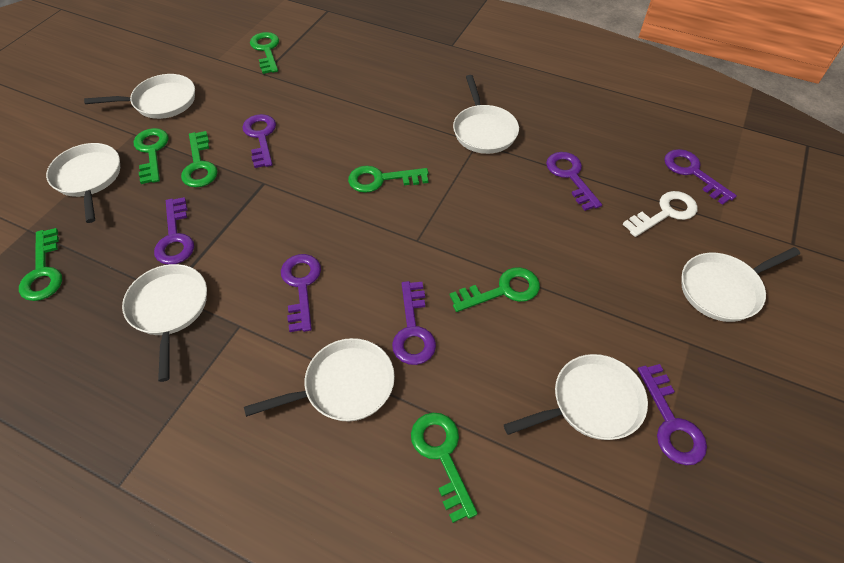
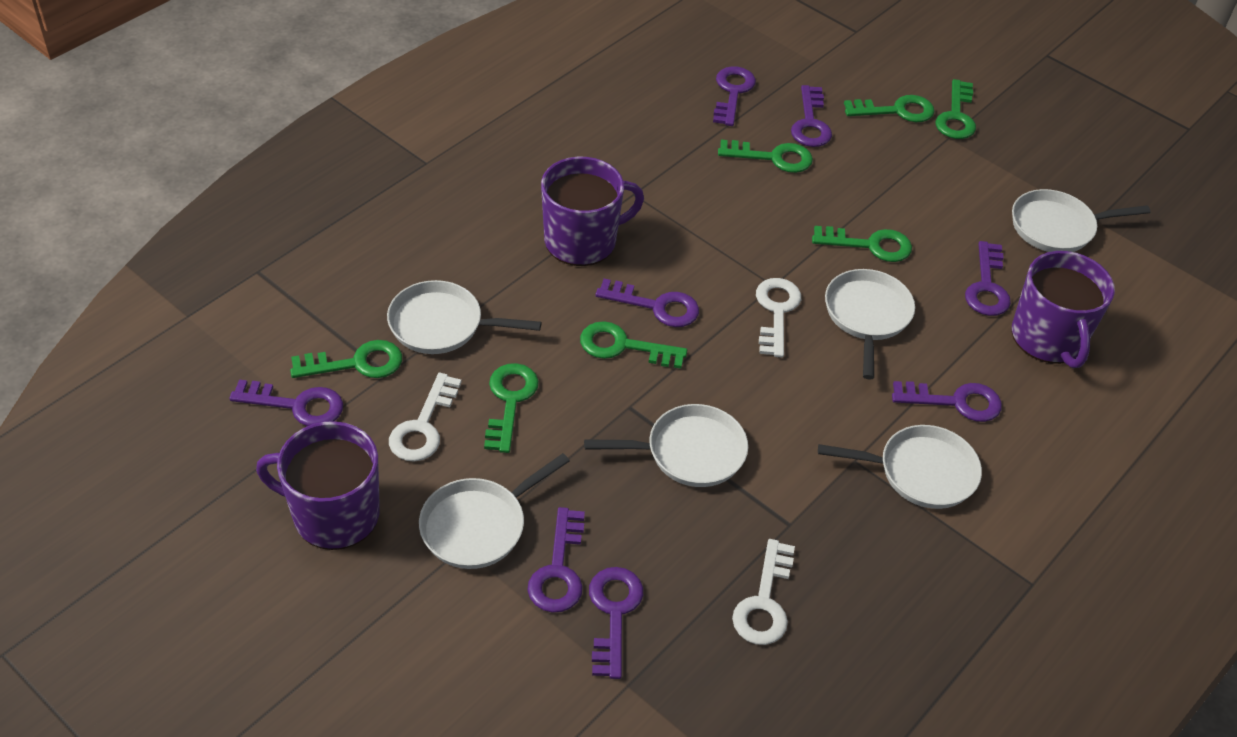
purple key: 7 -> 8
purple mug: 0 -> 3
white key: 1 -> 3
white pan: 7 -> 6

